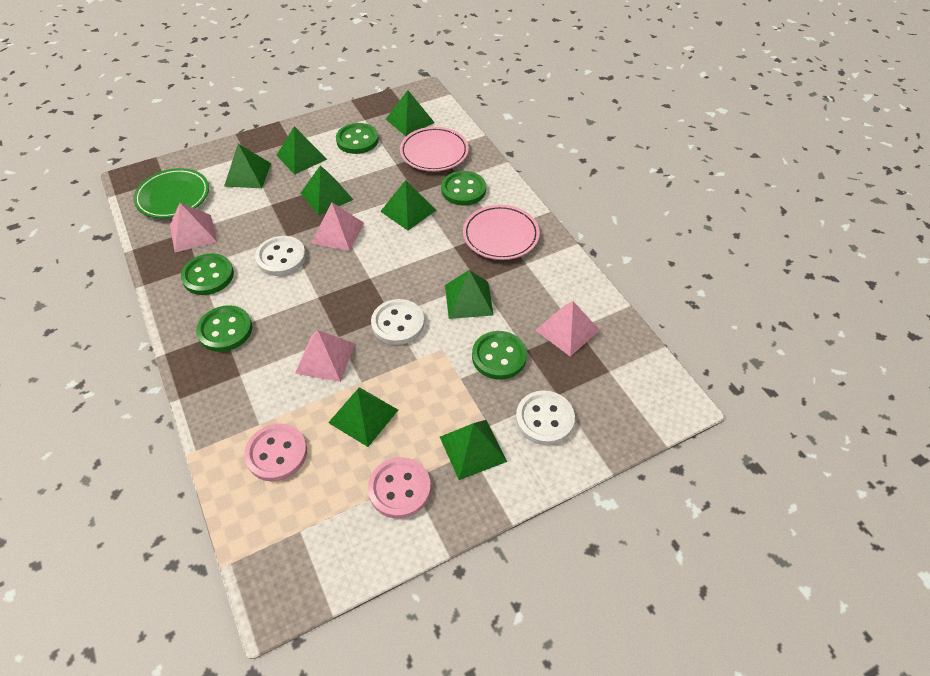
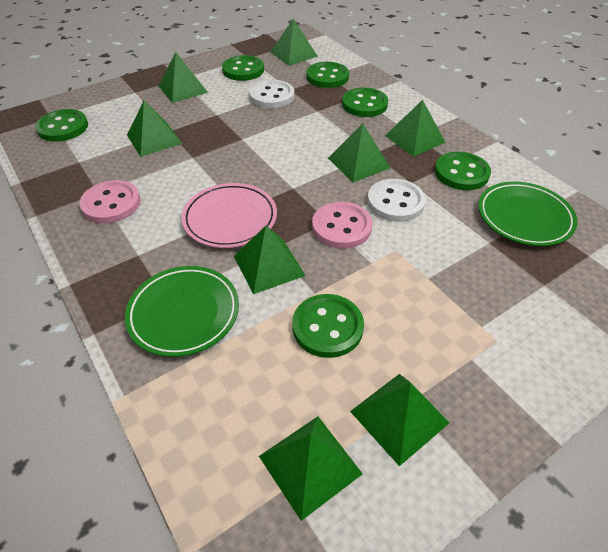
green button: 5 -> 6
green plate: 1 -> 2
pink plate: 2 -> 1
pink pyramid: 4 -> 0
white button: 3 -> 2

